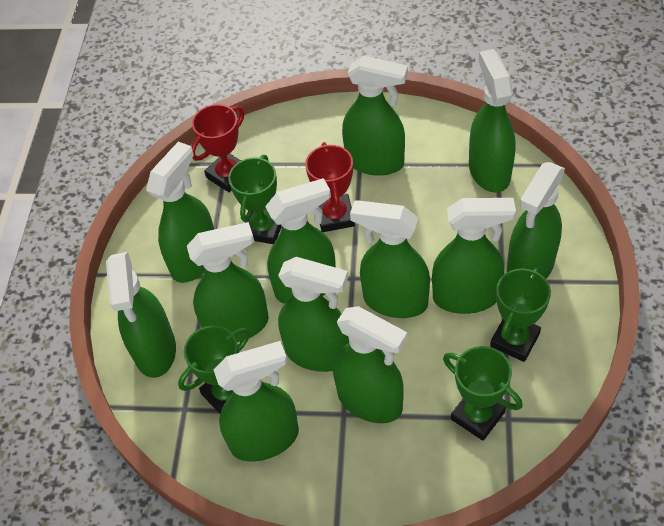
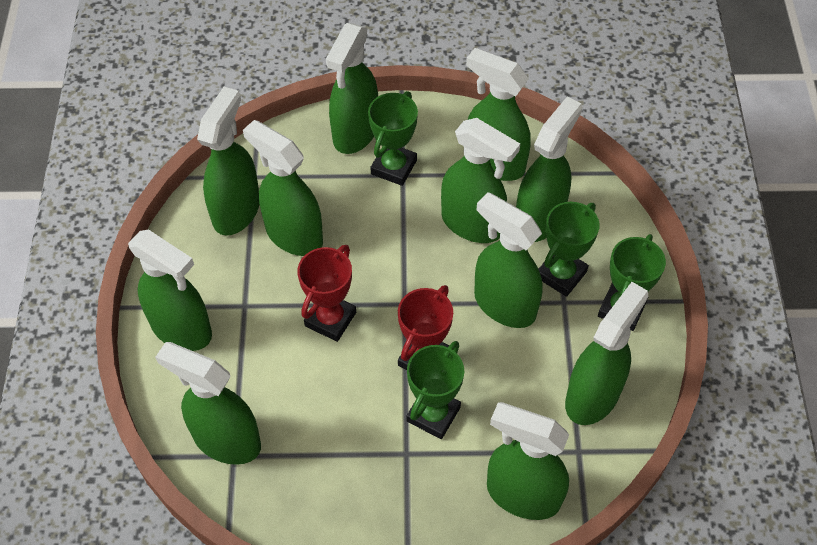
green spray bottle: 12 -> 11

